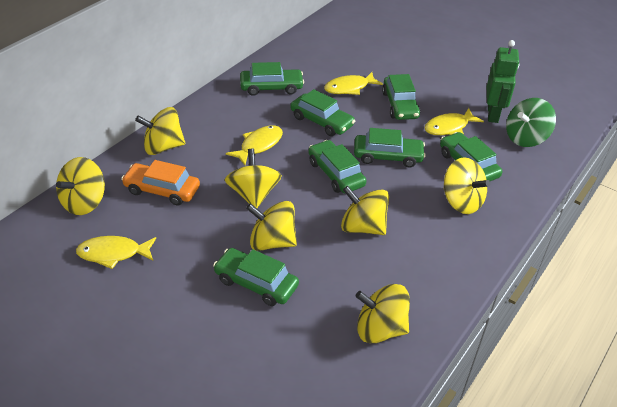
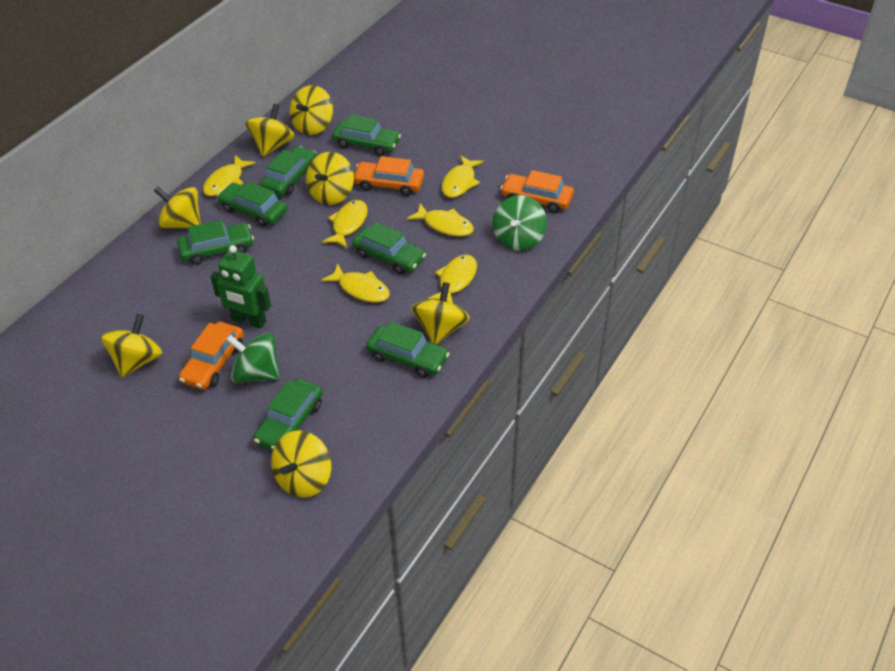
green spinning top: 1 -> 2
orange car: 1 -> 3
yellow fish: 4 -> 6

